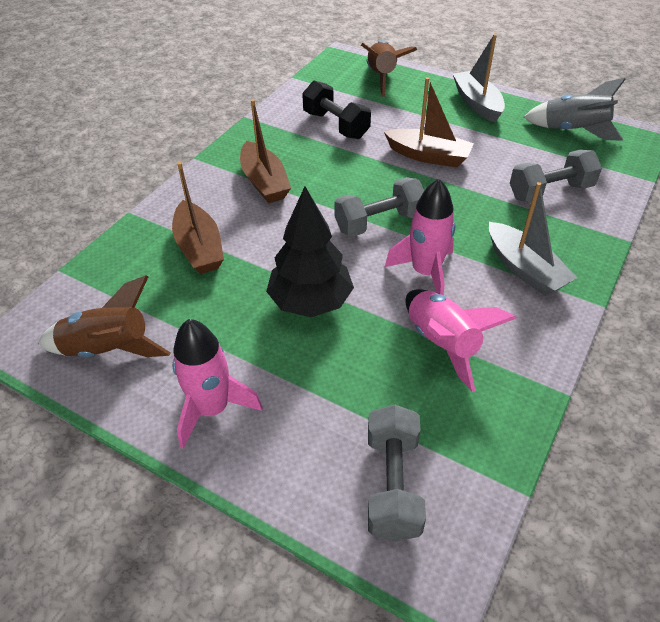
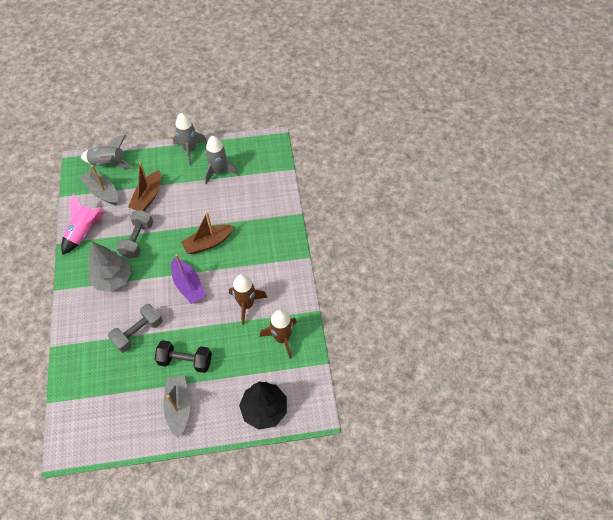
brown boat: 3 -> 2
grey dumbbell: 3 -> 2
grey rocket: 1 -> 3
grey tree: 0 -> 1
pink rocket: 3 -> 1
purple boat: 0 -> 1

